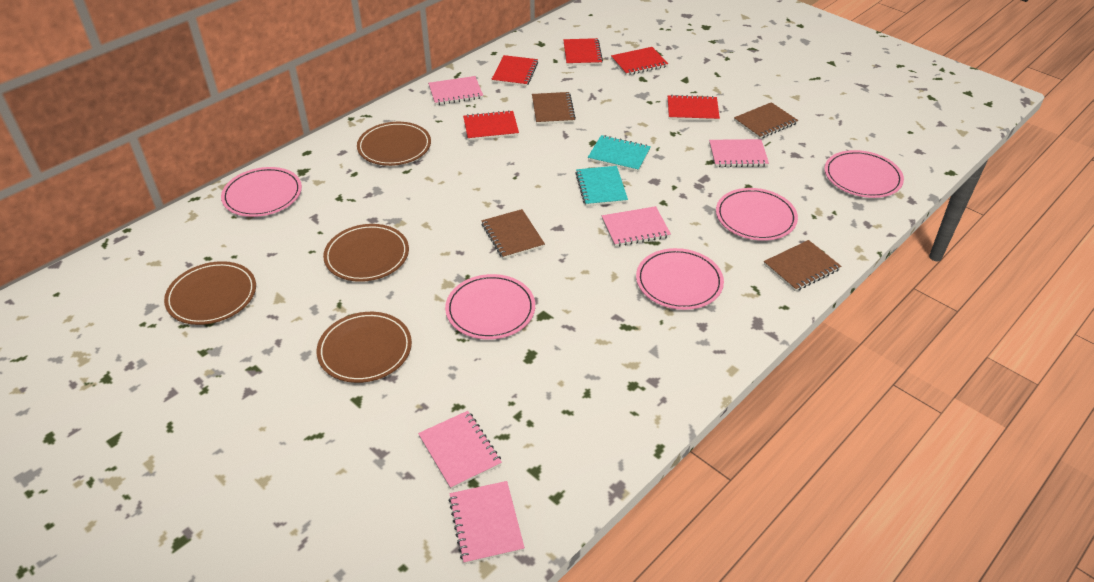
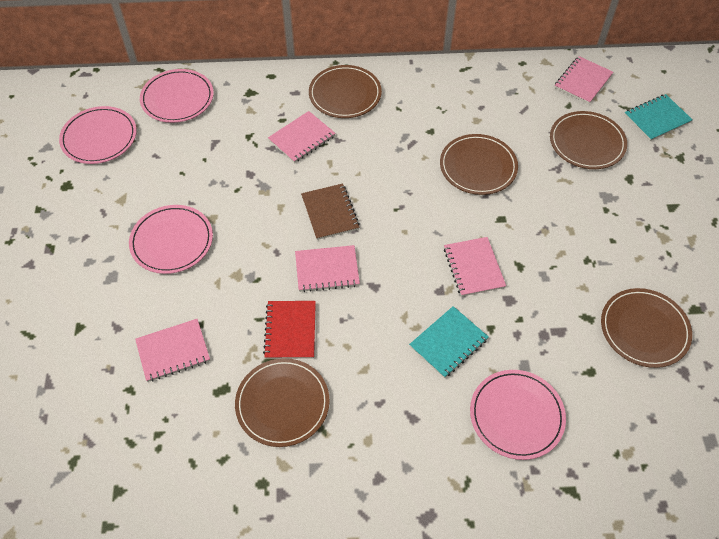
brown notebook: 4 -> 1
brown plate: 4 -> 5
pink plate: 5 -> 4
red notebook: 5 -> 1

